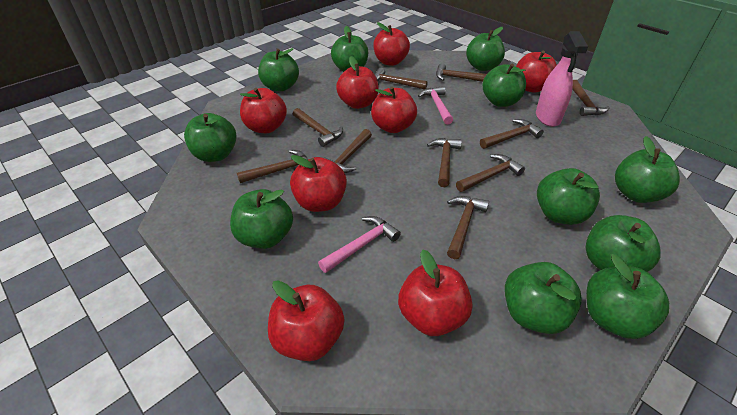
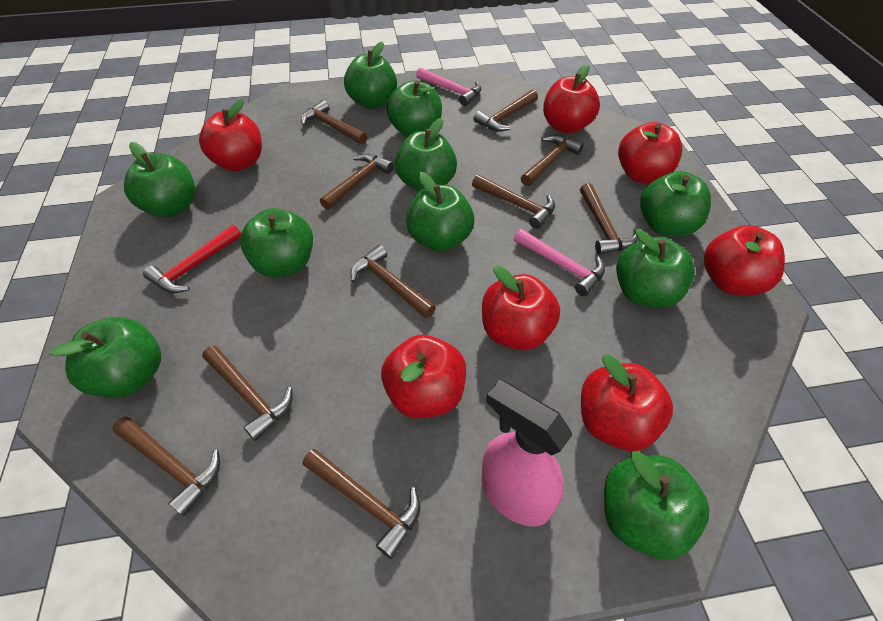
green apple: 11 -> 10
red apple: 8 -> 7
red hammer: 0 -> 1

